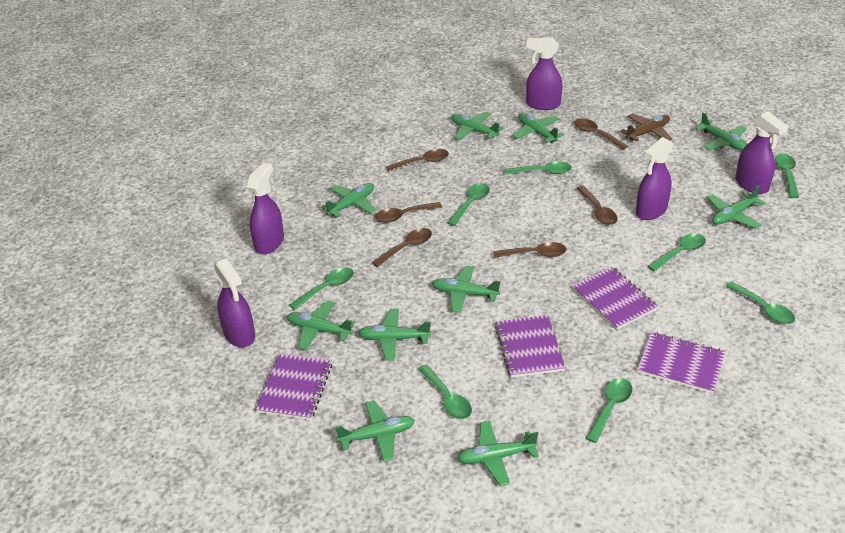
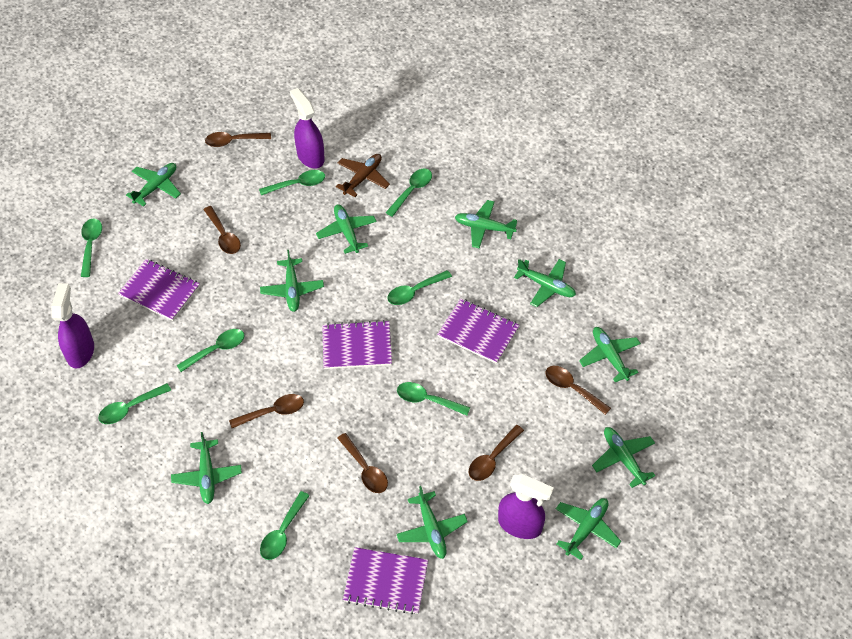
purple spray bottle: 5 -> 3

